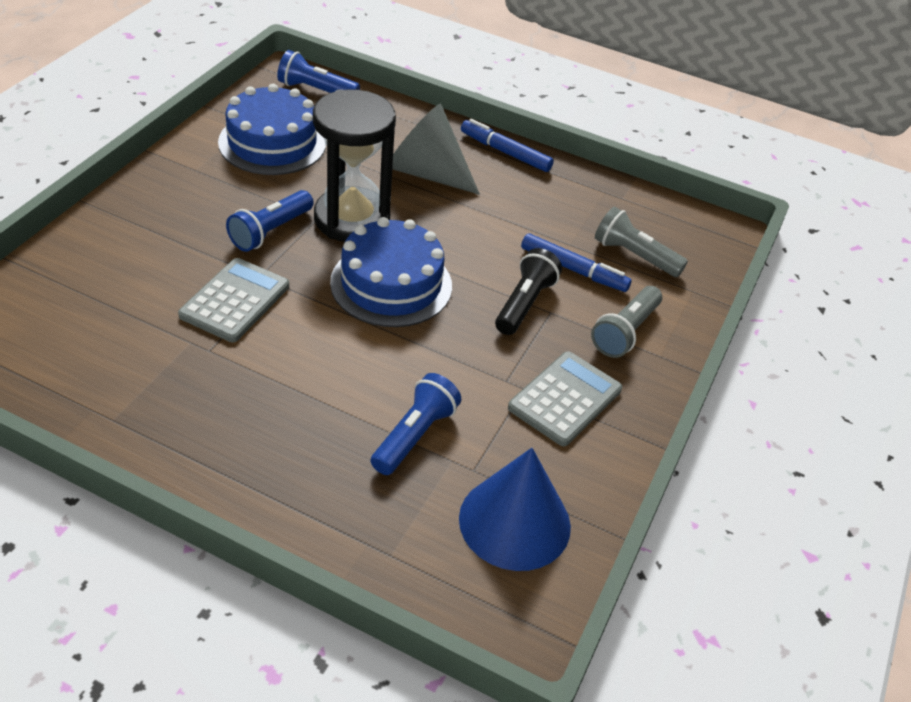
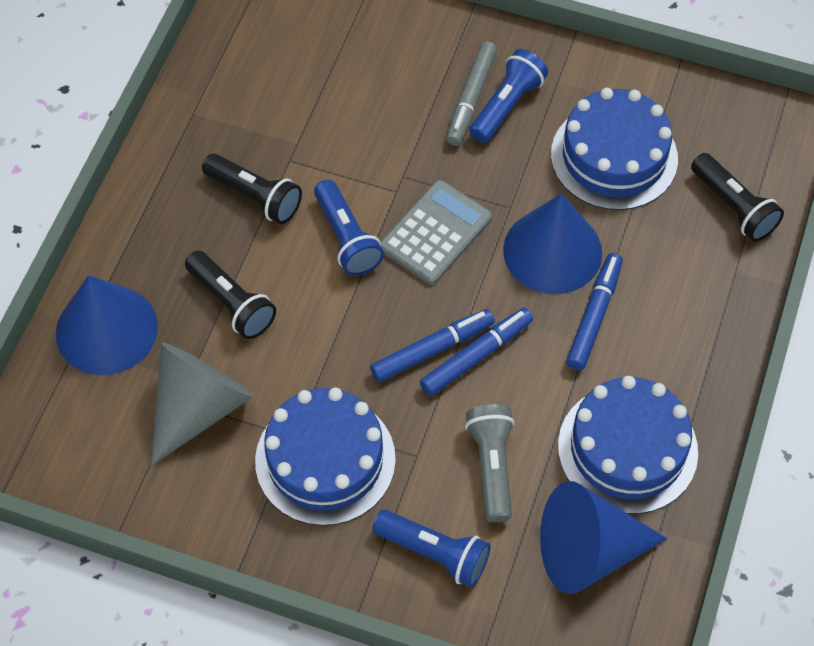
black flashlight: 1 -> 3
black hourglass: 1 -> 0
blue cake: 2 -> 3
blue cone: 1 -> 3
blue marker: 2 -> 3
grey calculator: 2 -> 1
grey flashlight: 2 -> 1
grey marker: 0 -> 1

